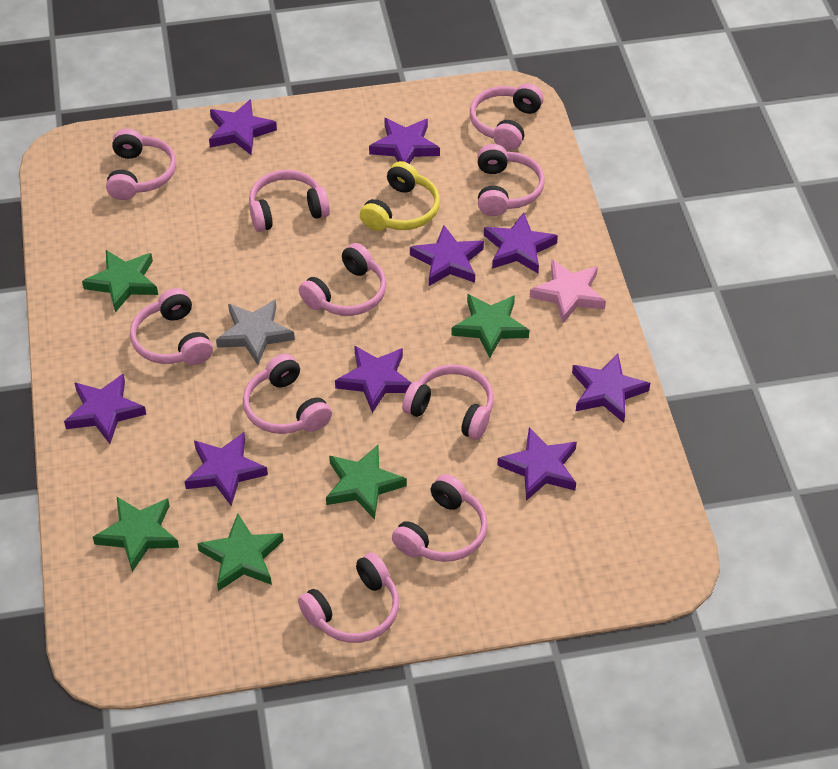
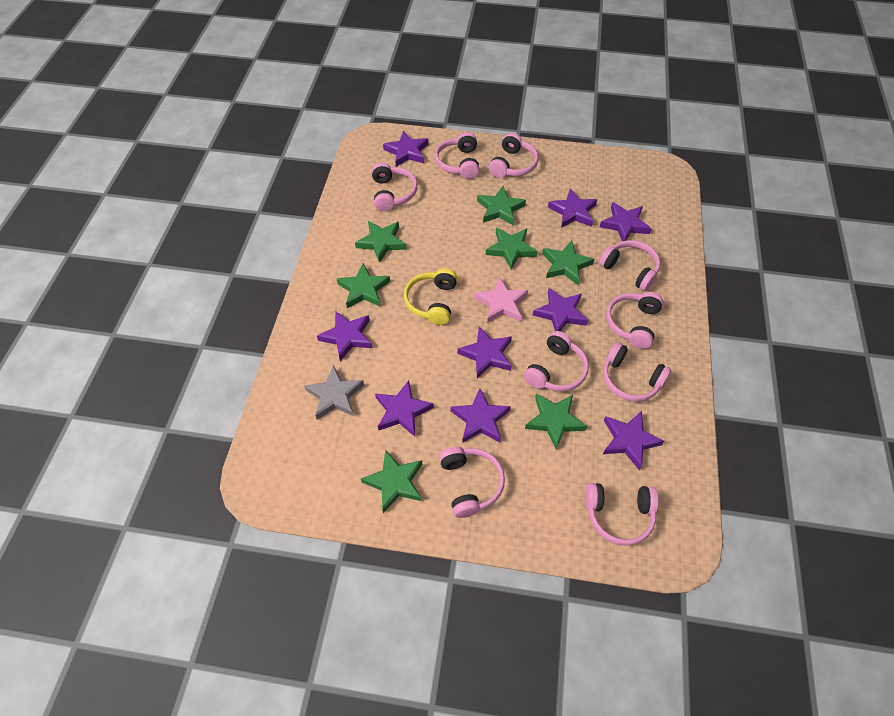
green star: 5 -> 7
pink headphones: 10 -> 9

